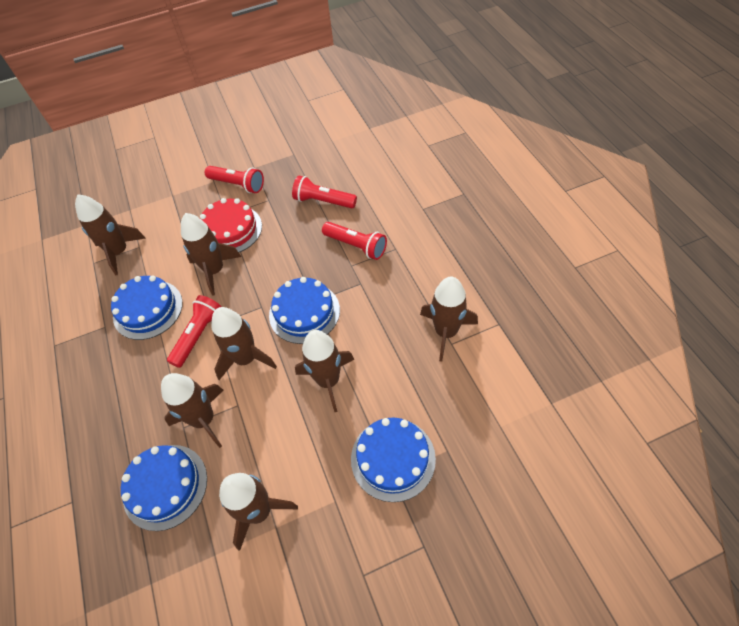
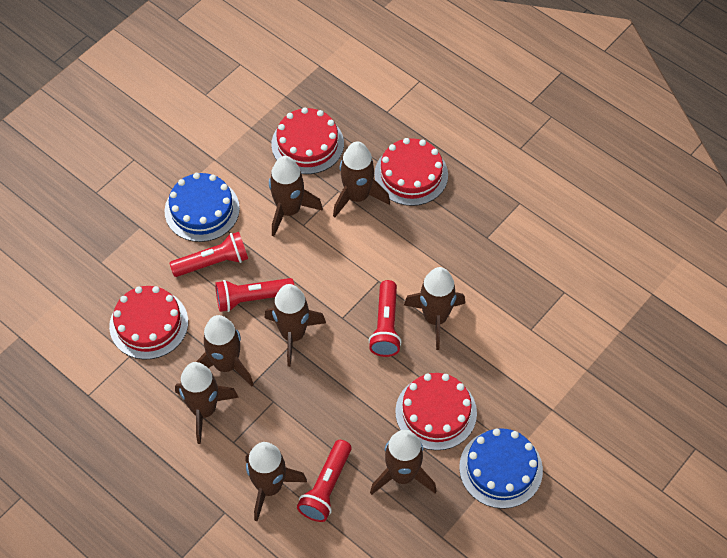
blue cake: 4 -> 2
brown rocket: 7 -> 8
red cake: 1 -> 4

